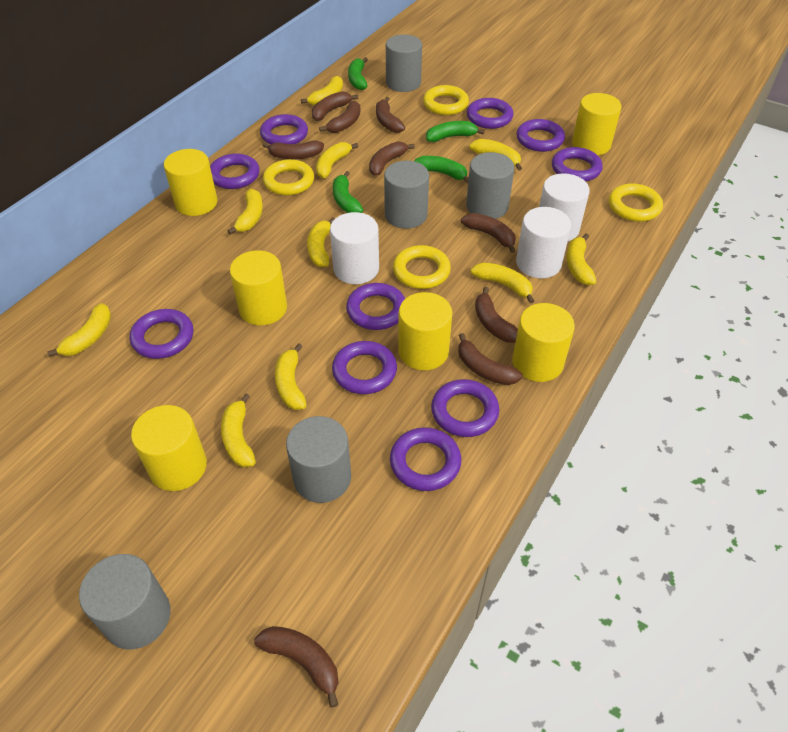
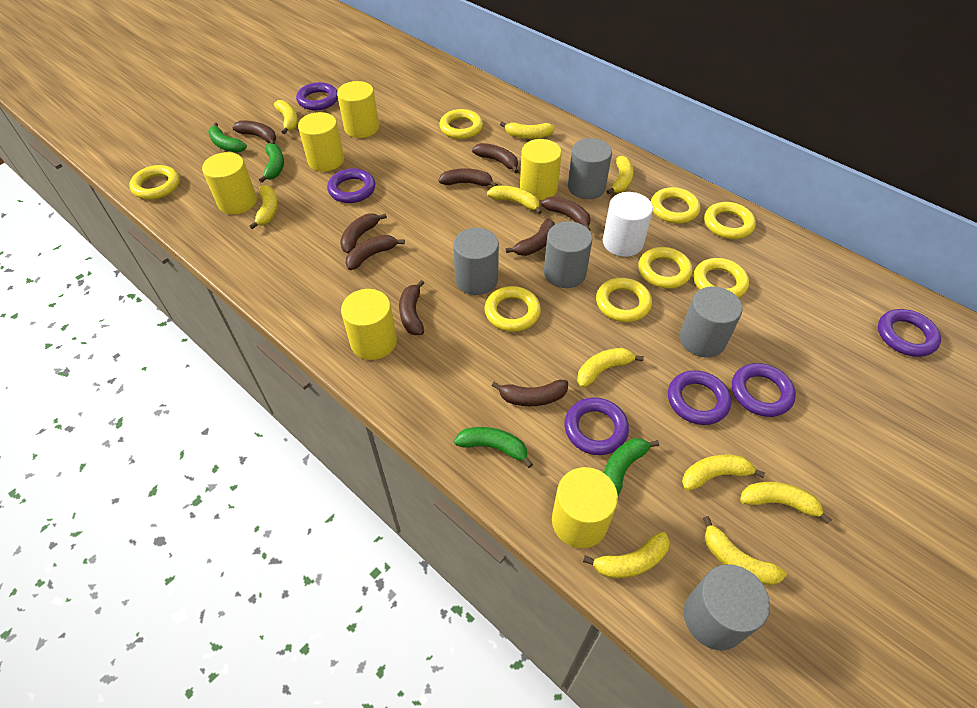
purple ring: 10 -> 6
white cylinder: 3 -> 1
yellow ring: 4 -> 8

